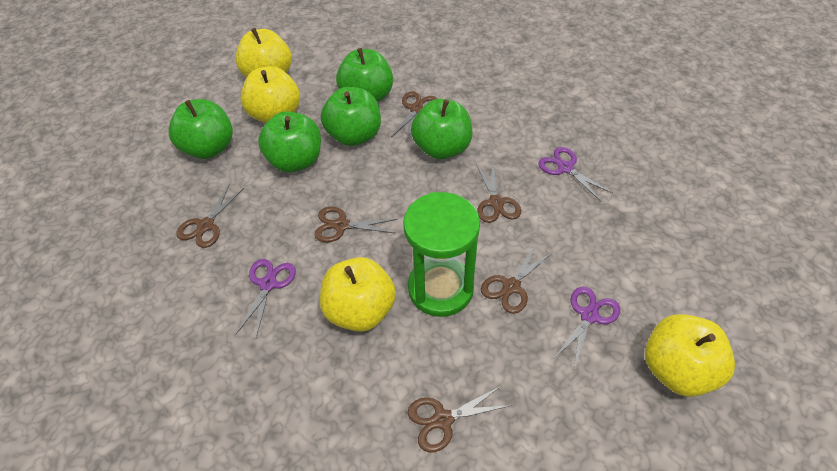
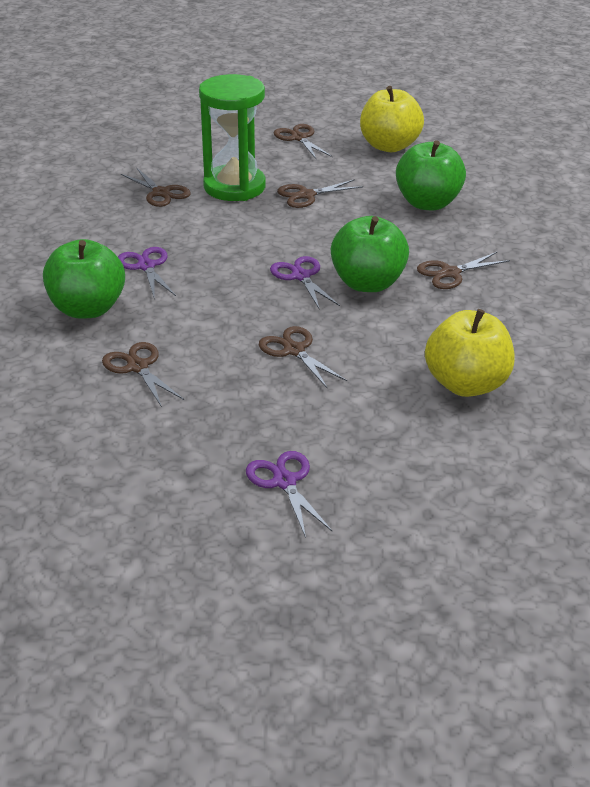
green apple: 5 -> 3
yellow apple: 4 -> 2

